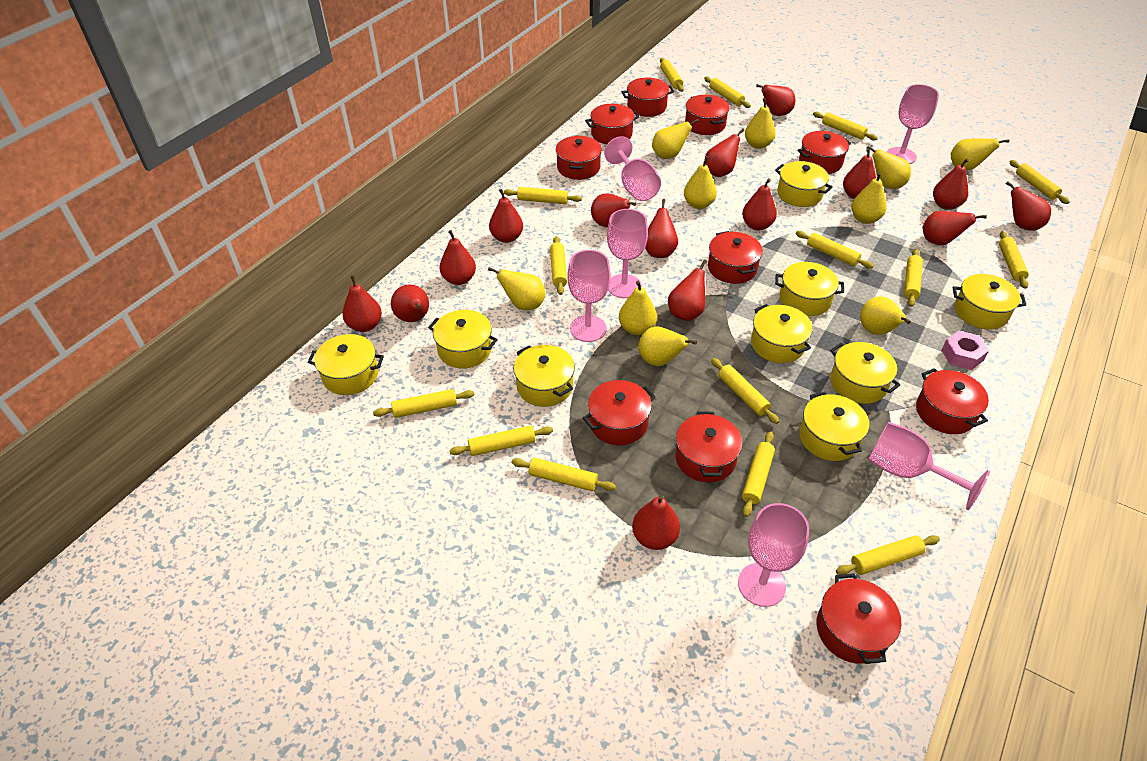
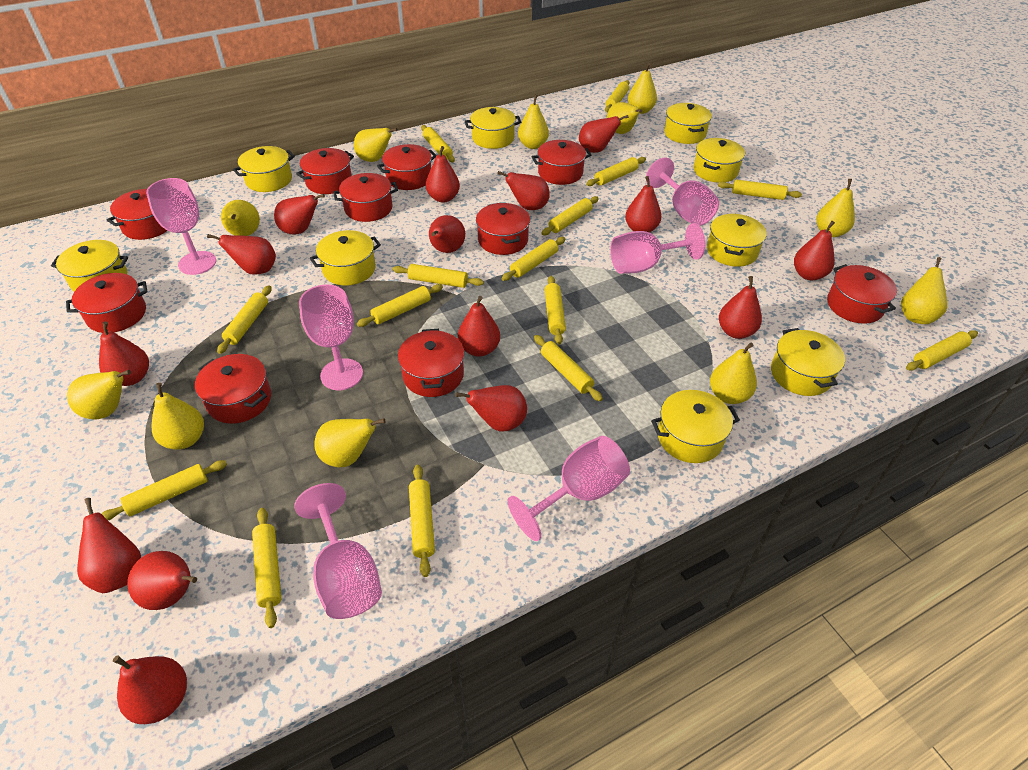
pink nut: 1 -> 0
yellow pear: 10 -> 11

